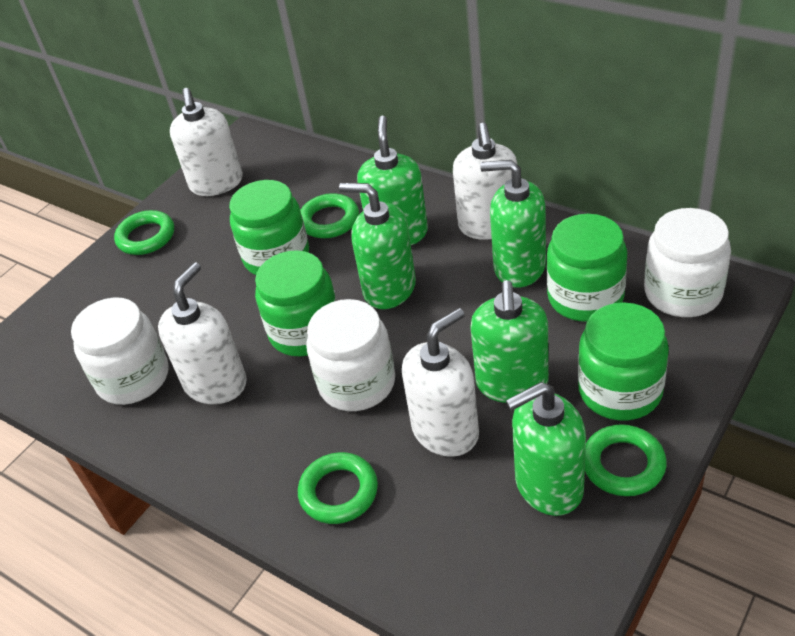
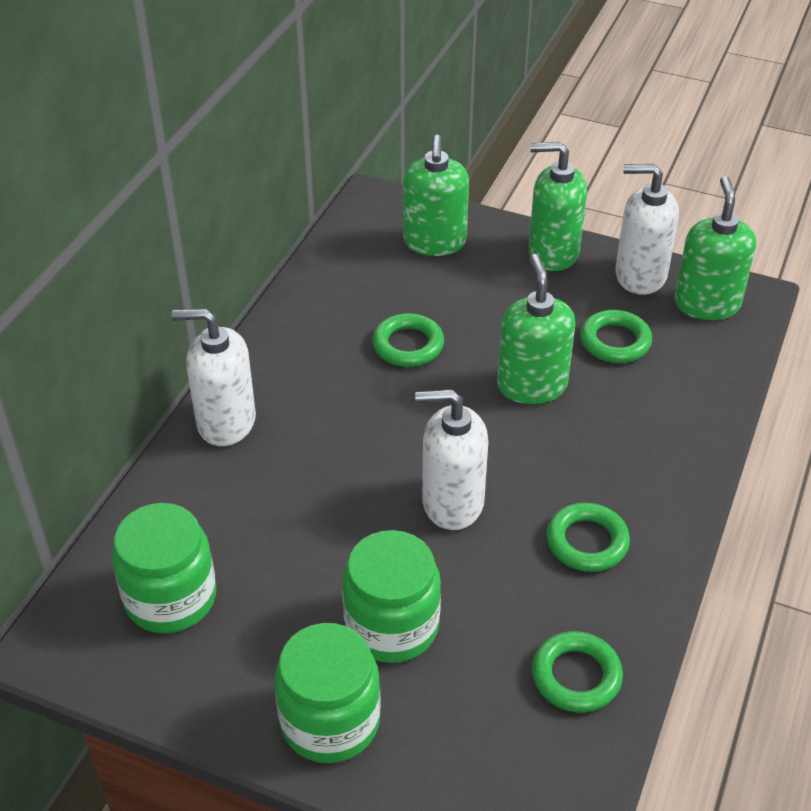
green jar: 4 -> 3
green soap dispenser: 5 -> 4
white jar: 3 -> 0
white soap dispenser: 4 -> 3

